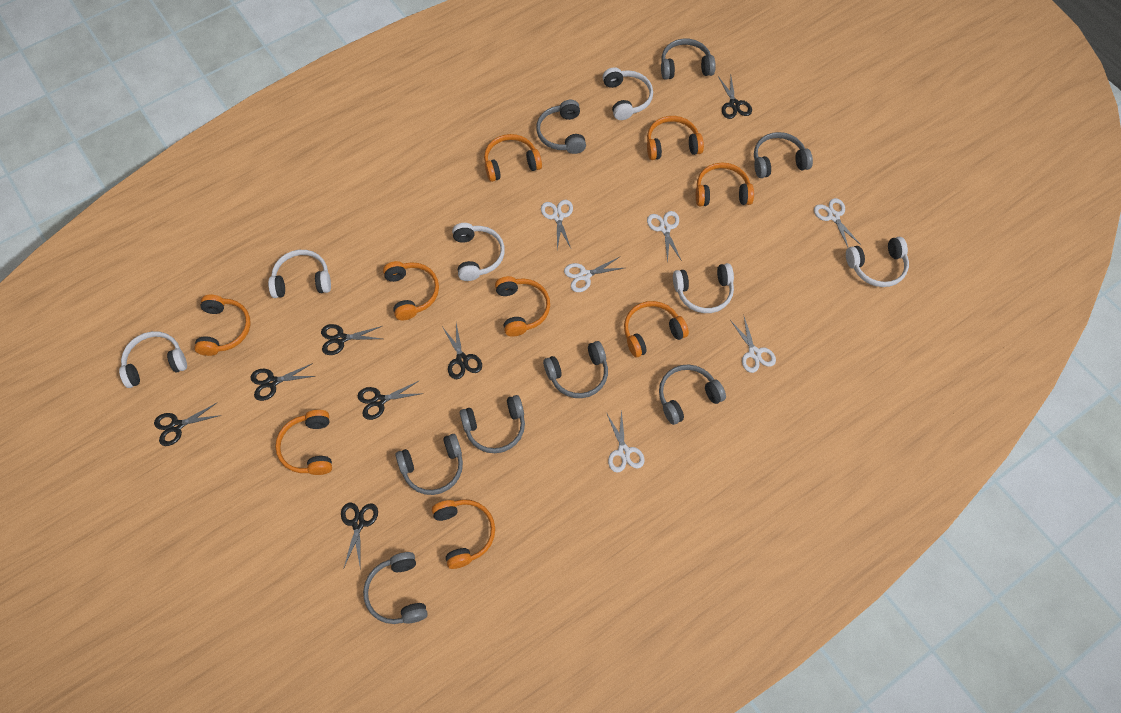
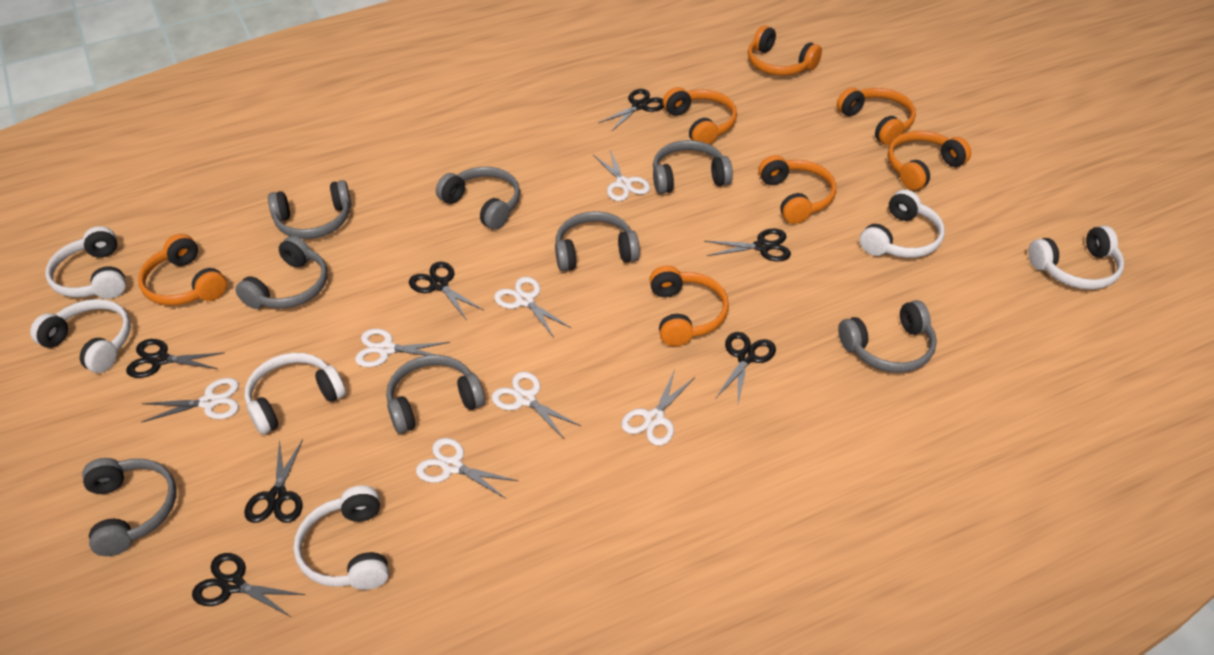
orange headphones: 9 -> 7
white scissors: 6 -> 7

